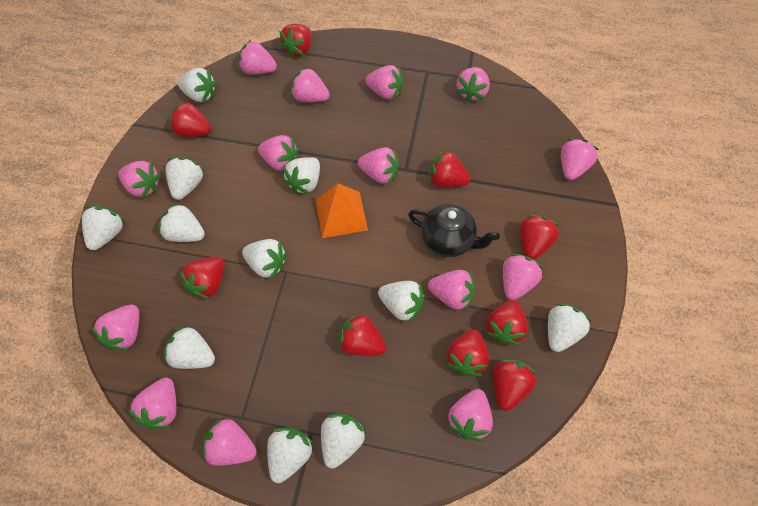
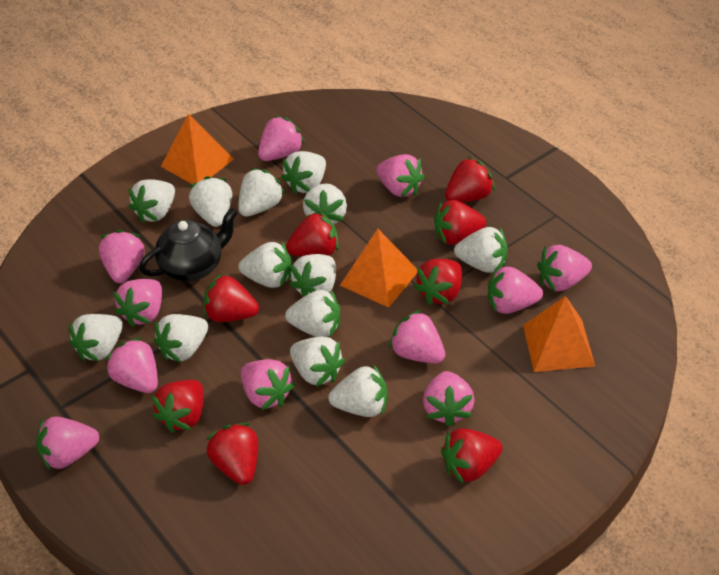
orange pyramid: 1 -> 3
pink strawberry: 14 -> 11
red strawberry: 9 -> 8
white strawberry: 11 -> 13

